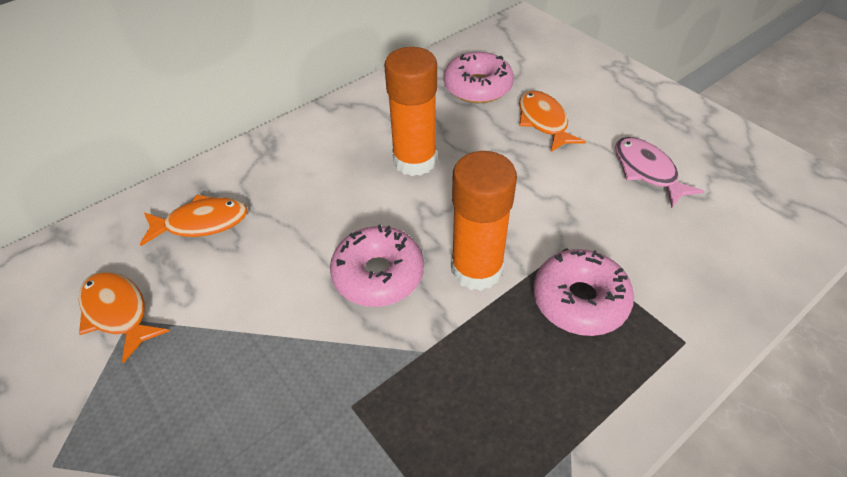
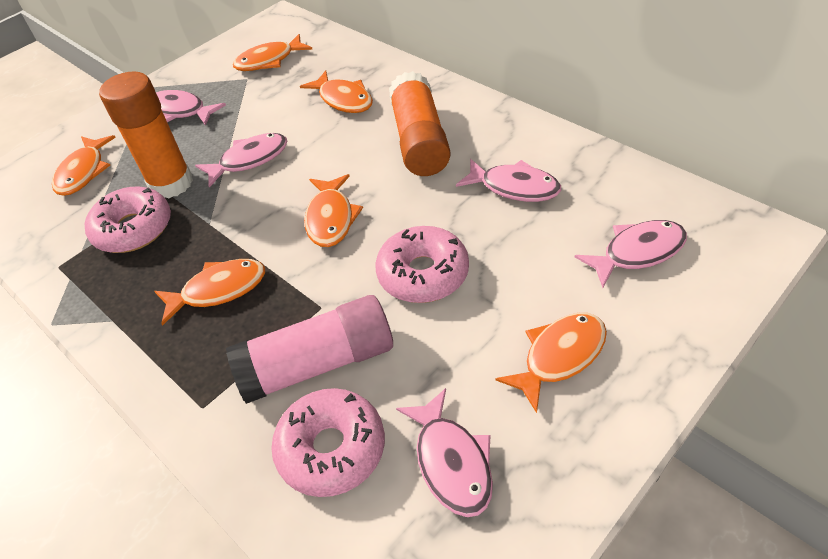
orange fish: 3 -> 6
pink fish: 1 -> 5
pink glue stick: 0 -> 1

